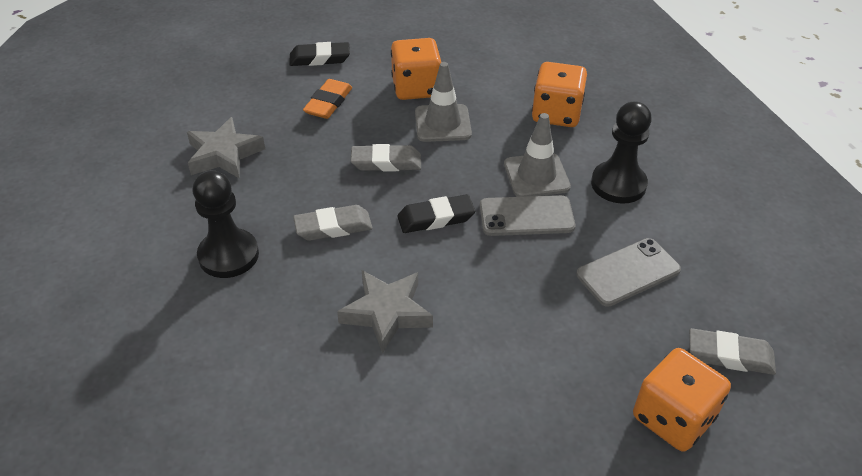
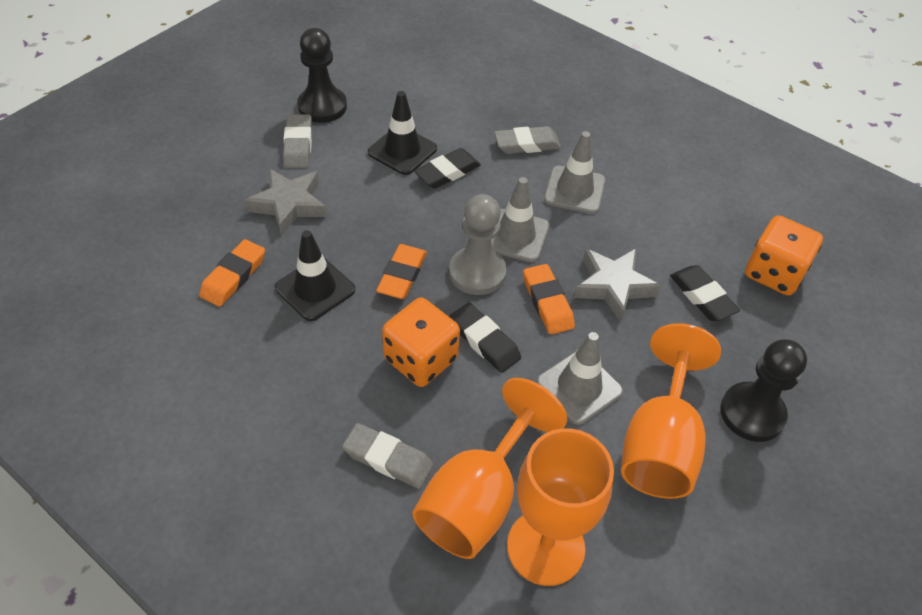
black eraser: 2 -> 3
black traffic cone: 0 -> 2
grey pawn: 0 -> 1
grey phone: 2 -> 0
grey traffic cone: 2 -> 3
orange dice: 3 -> 2
orange eraser: 1 -> 3
orange goblet: 0 -> 3

